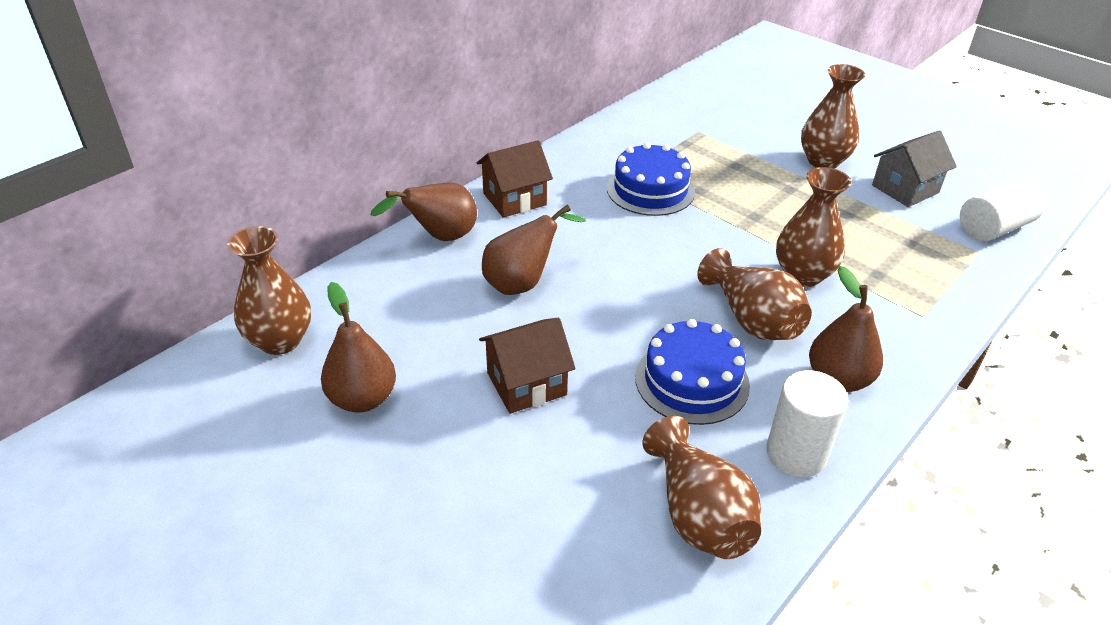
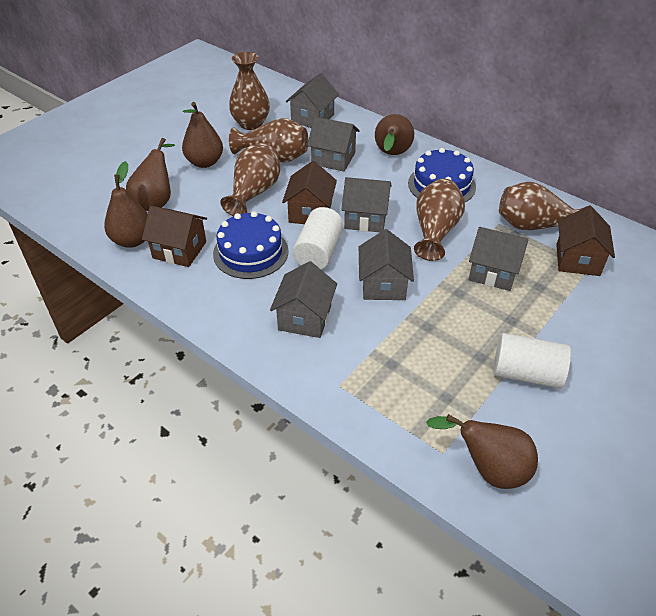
brown house: 2 -> 3
brown pear: 4 -> 5
grey house: 1 -> 6

